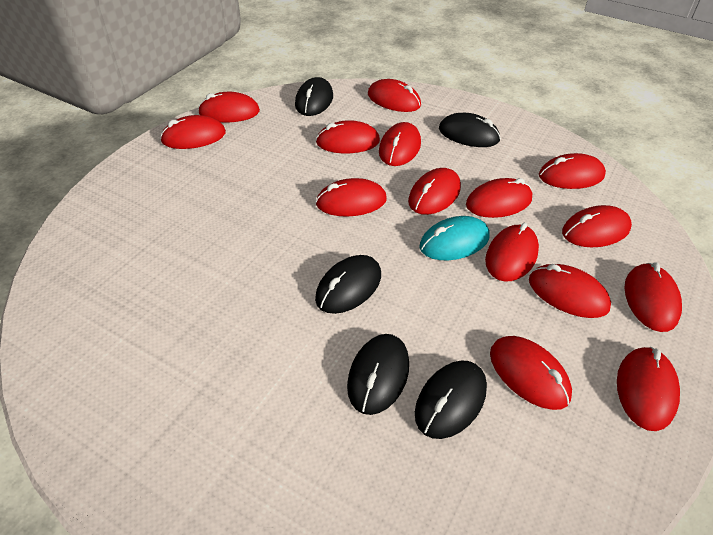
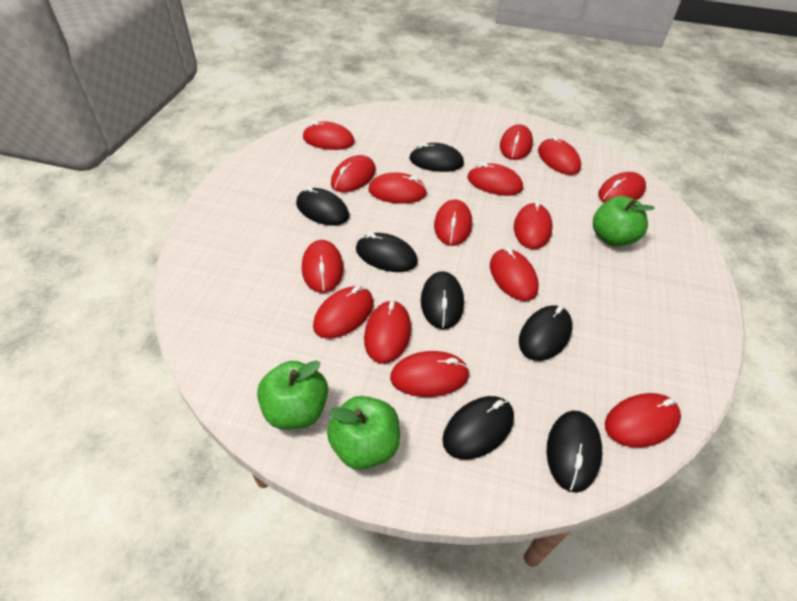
black mouse: 5 -> 7
green apple: 0 -> 3
turquoise mouse: 1 -> 0

